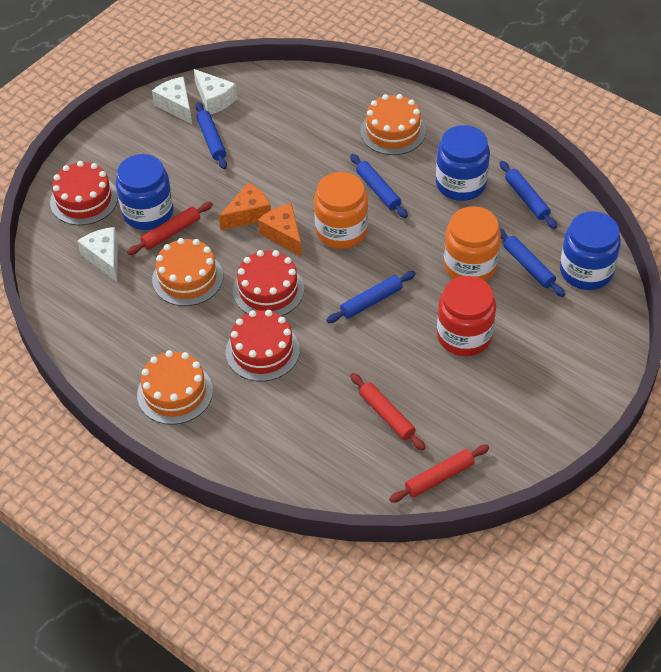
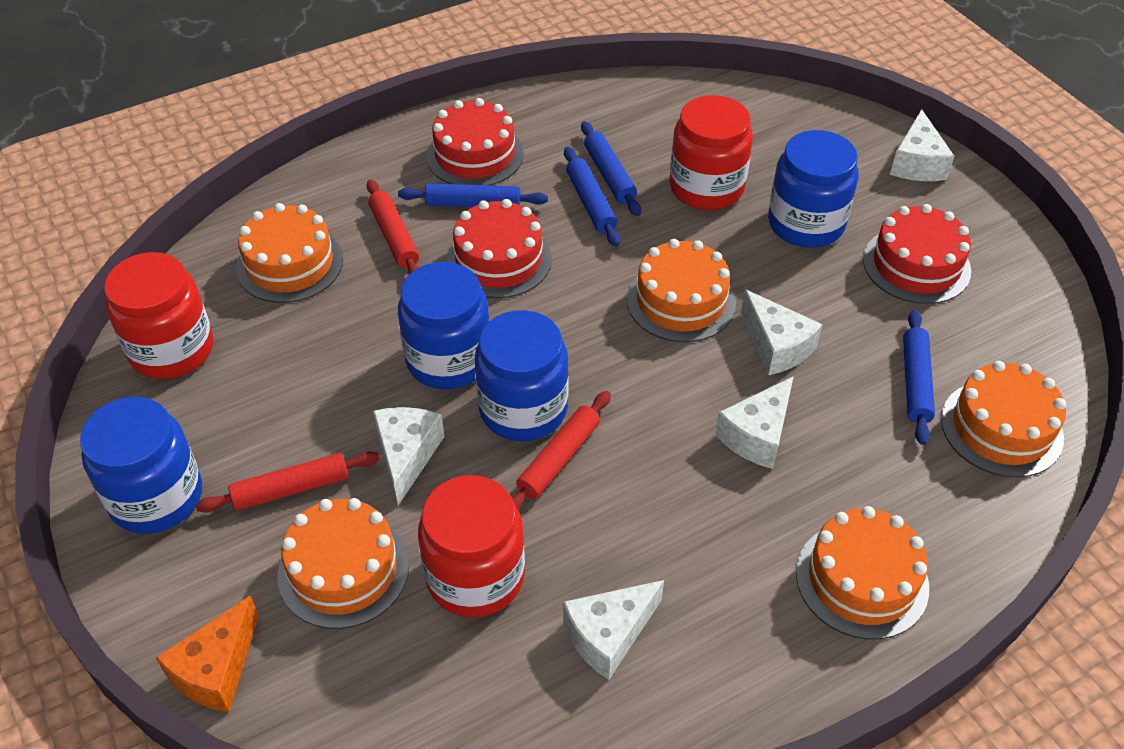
blue jar: 3 -> 4
blue rolling pin: 5 -> 4
orange cake: 3 -> 5
orange cheese: 2 -> 1
orange jar: 2 -> 0
red jar: 1 -> 3
white cheese: 3 -> 5

